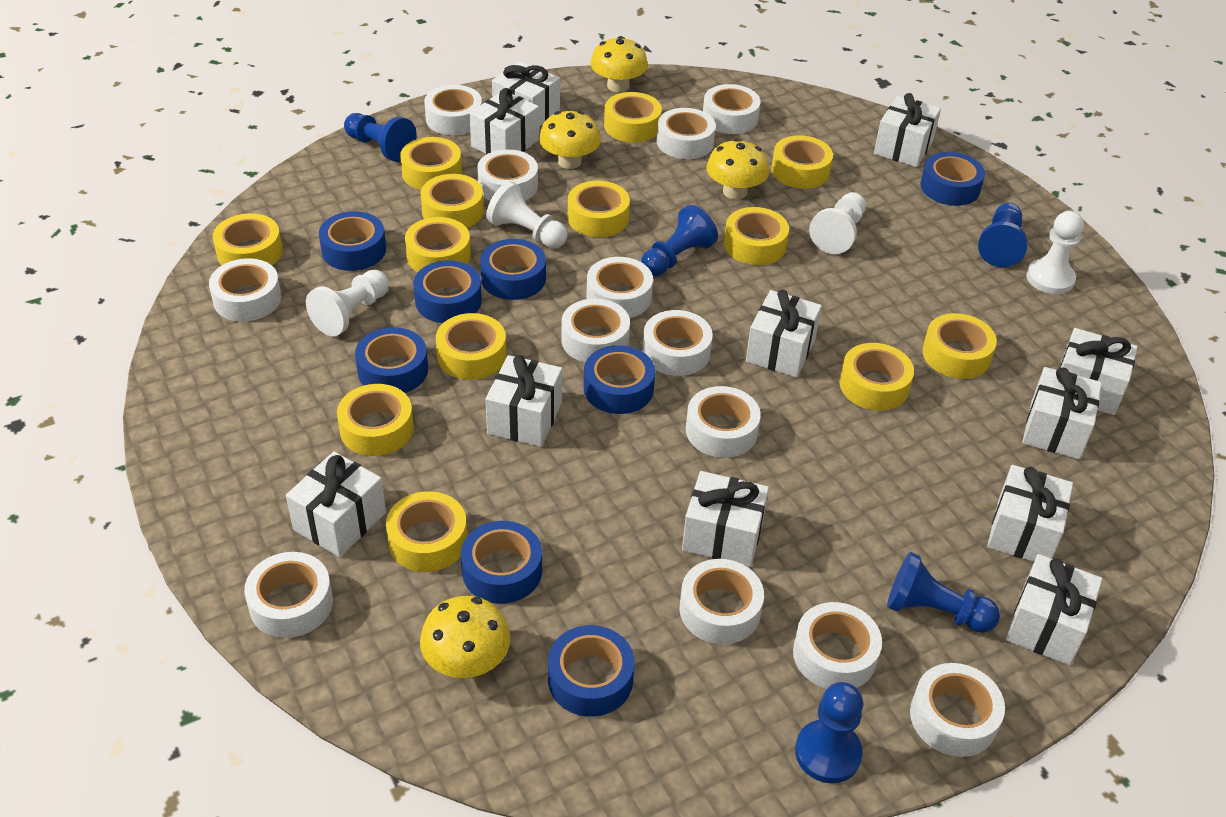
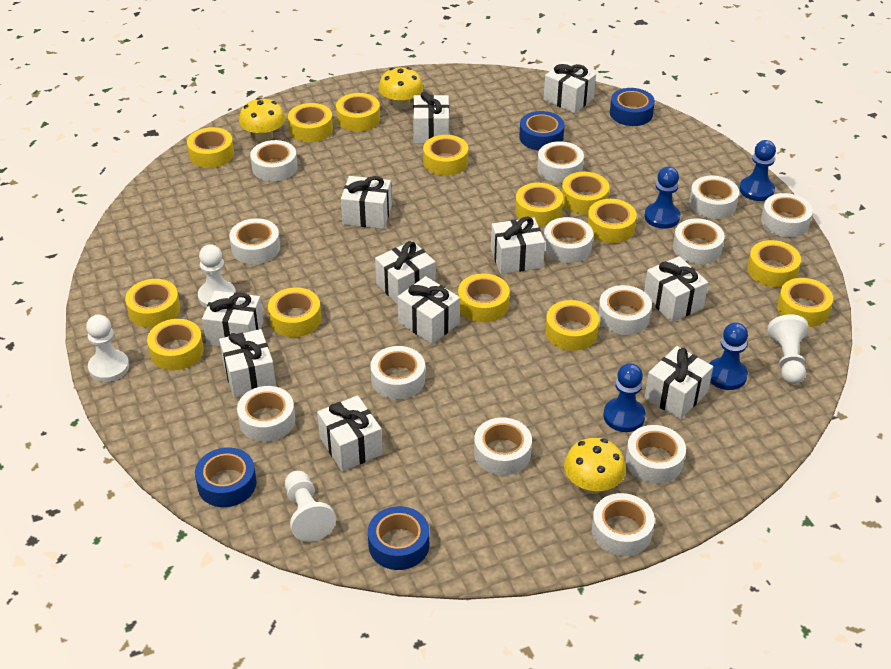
blue pawn: 5 -> 4
blue tape: 8 -> 4
yellow mushroom: 4 -> 3
yellow tape: 13 -> 14

